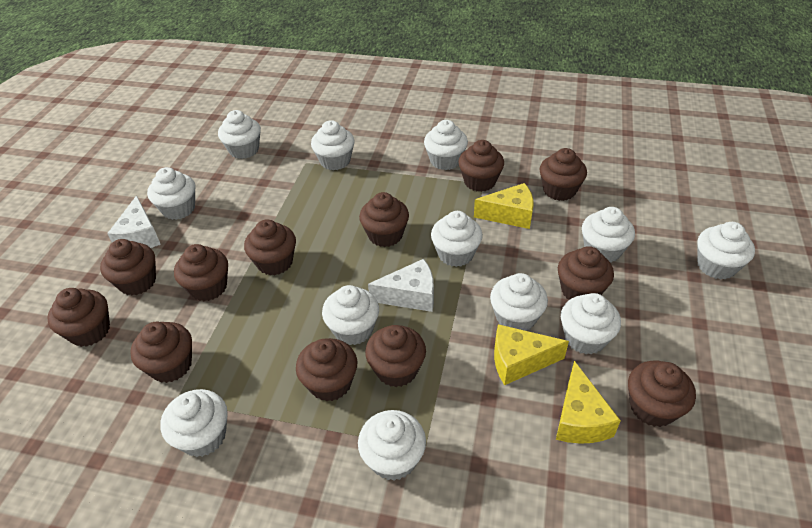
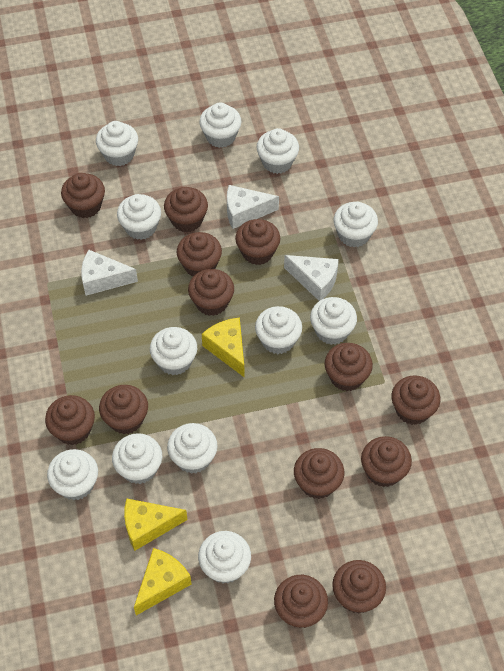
brown cupcake: 12 -> 13
white cheese: 2 -> 3

